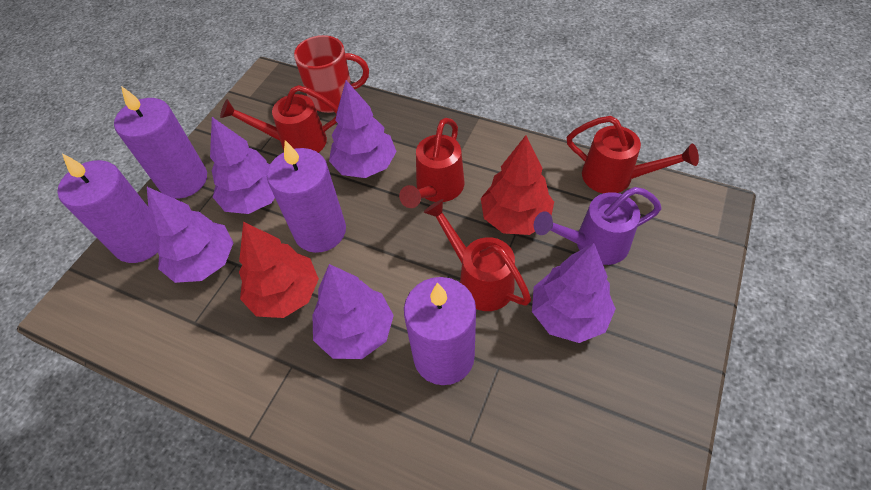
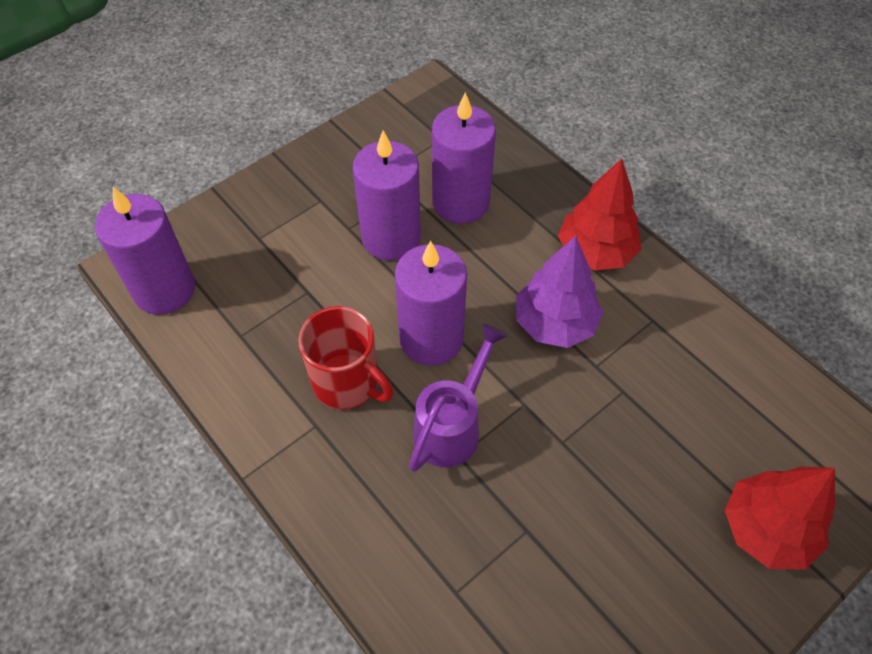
purple tree: 5 -> 1
red watering can: 4 -> 0

